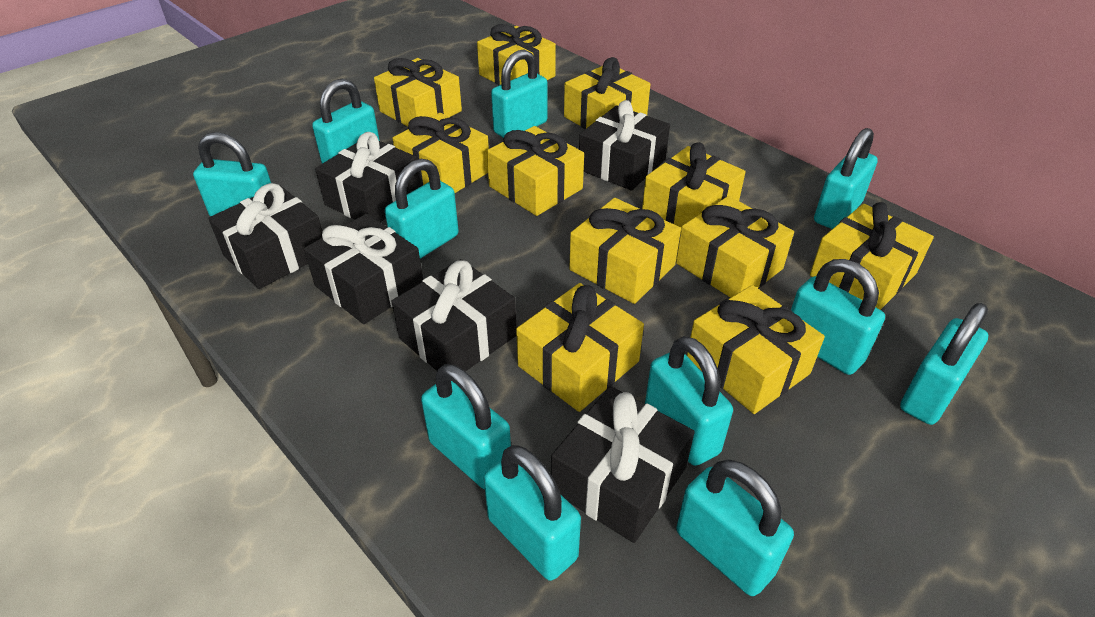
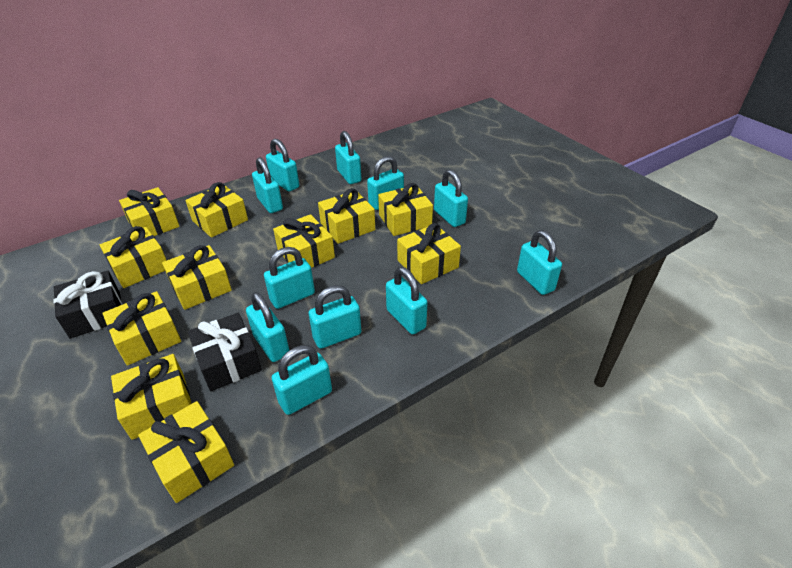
black gift: 6 -> 2

